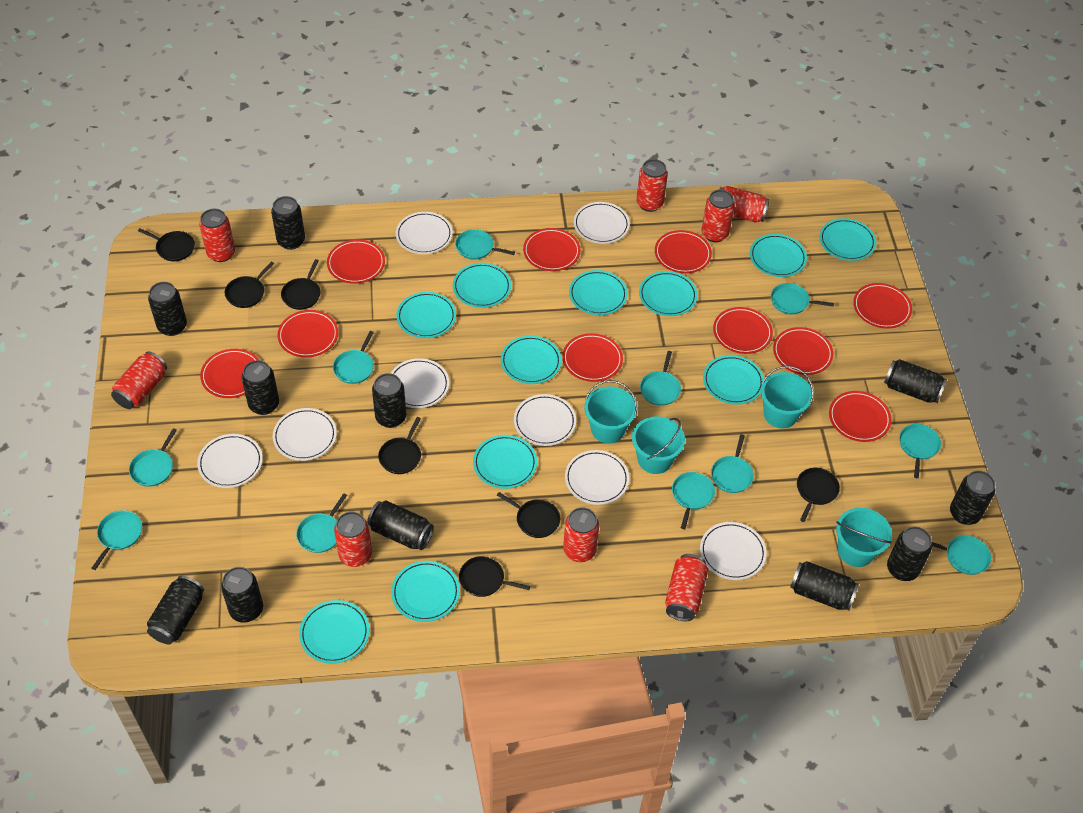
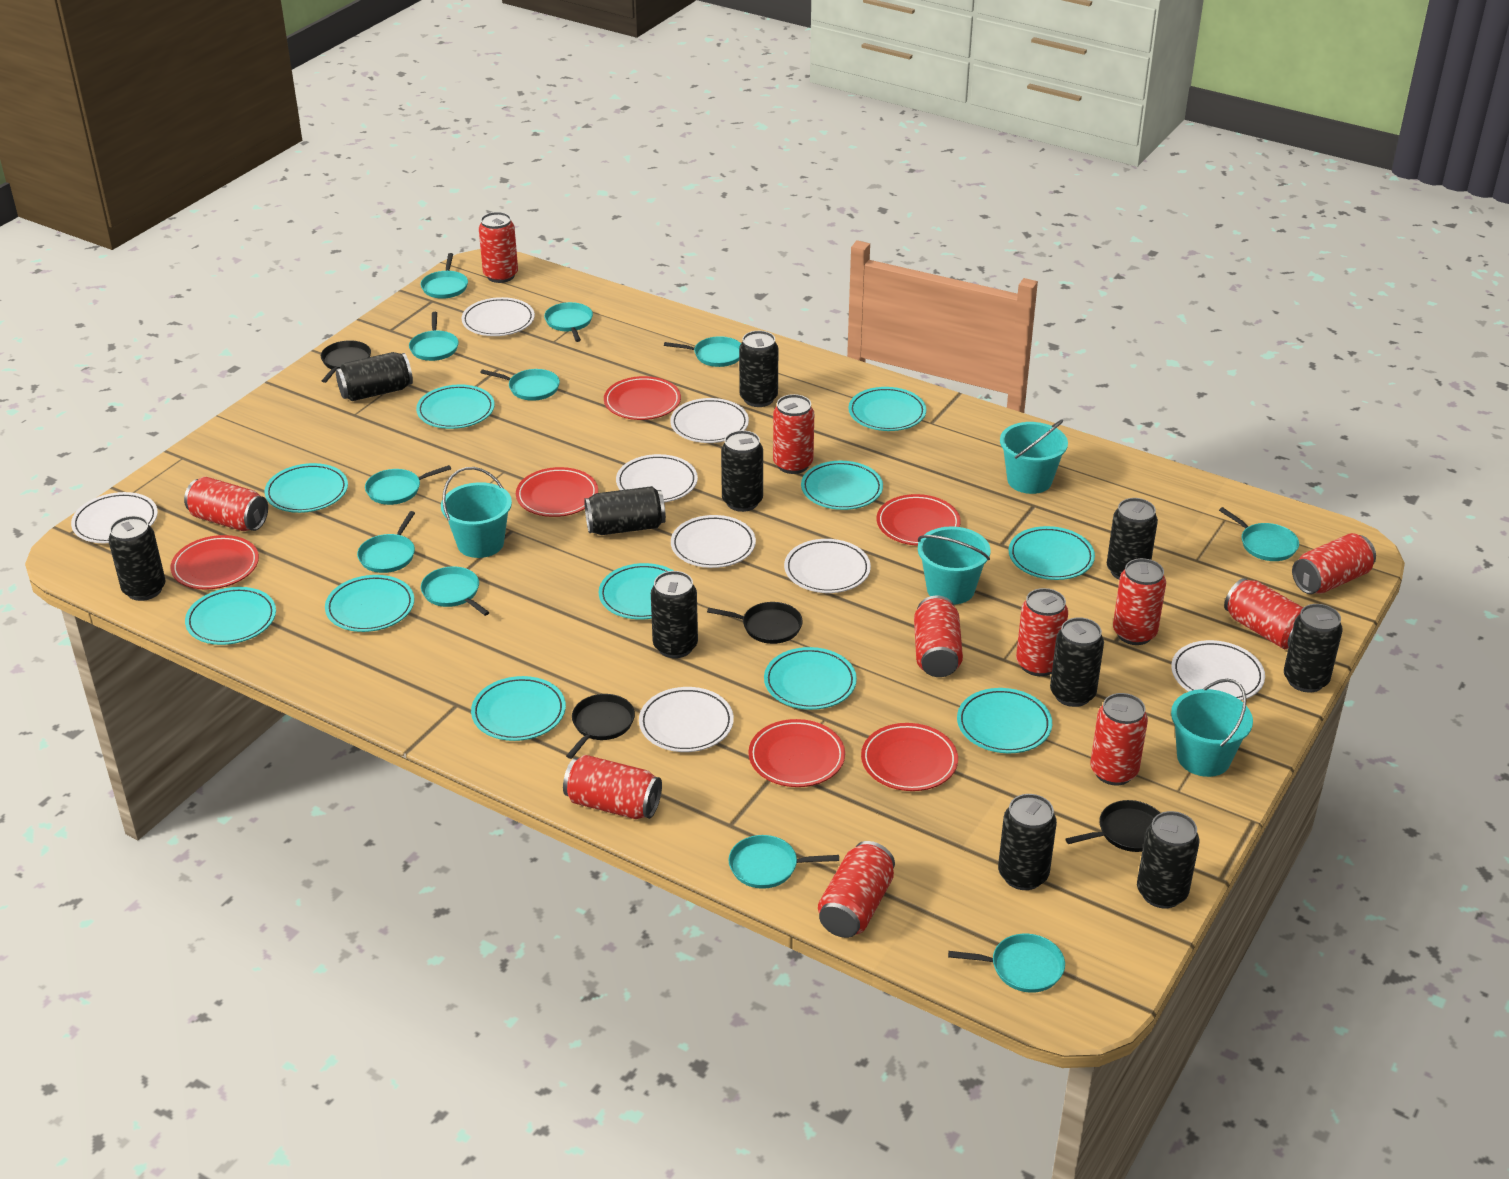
black pan: 7 -> 4
red can: 8 -> 11
red plate: 10 -> 6

